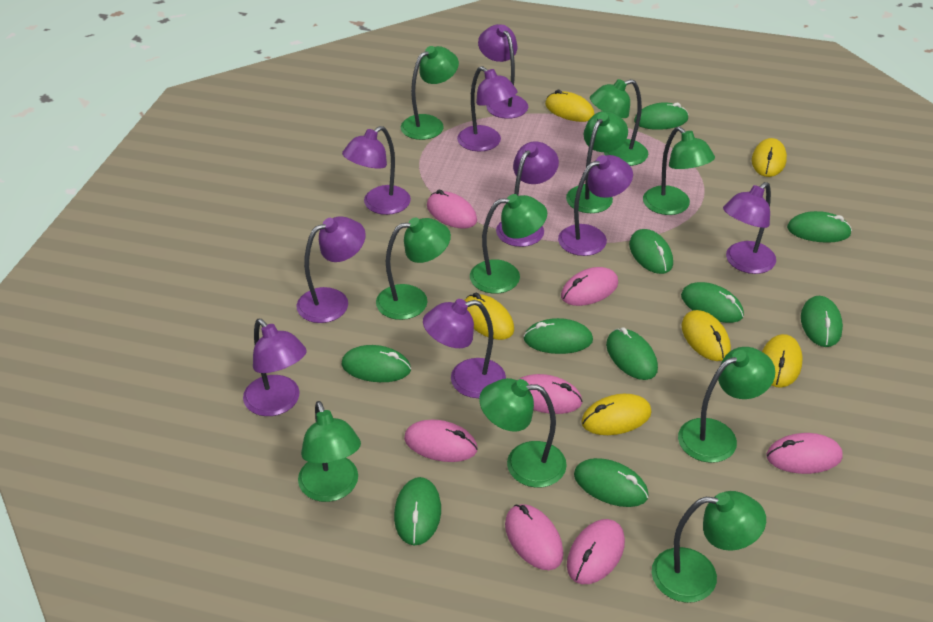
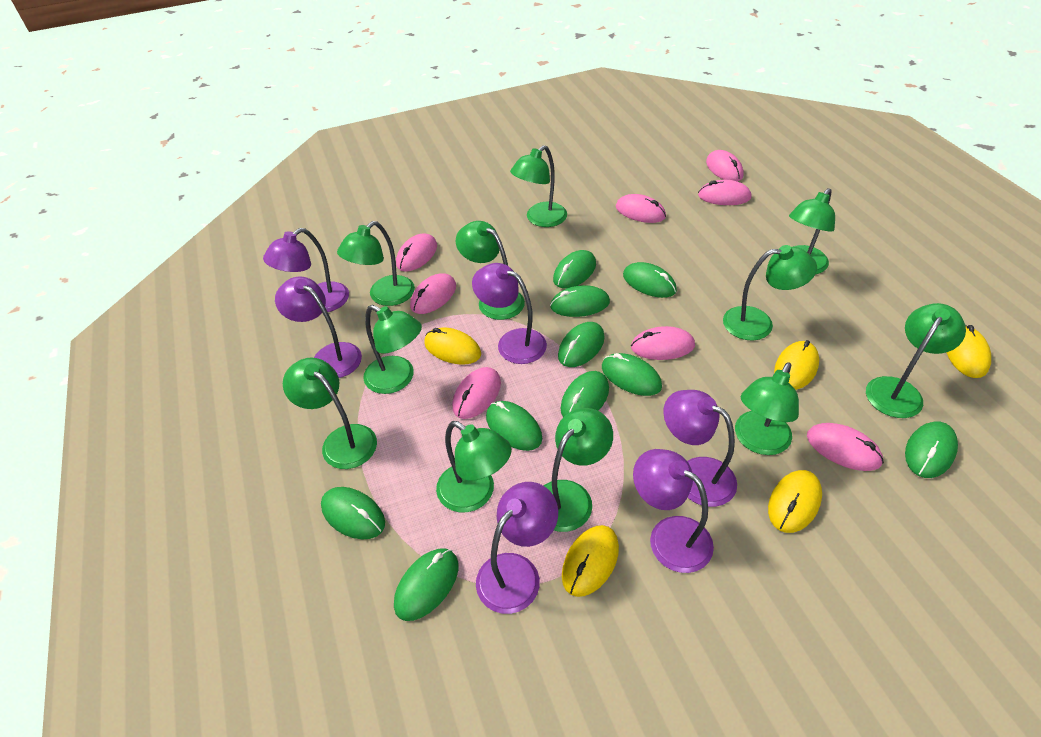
green lamp: 10 -> 11
pink mouse: 7 -> 8
purple lamp: 9 -> 6
yellow mouse: 6 -> 5

